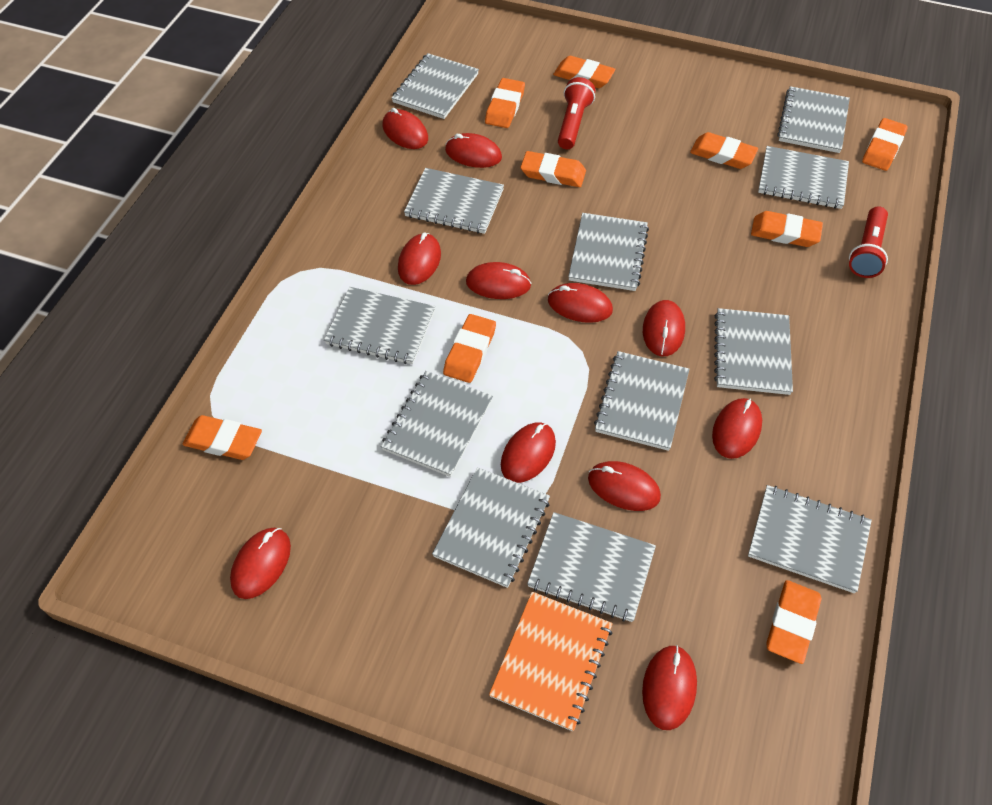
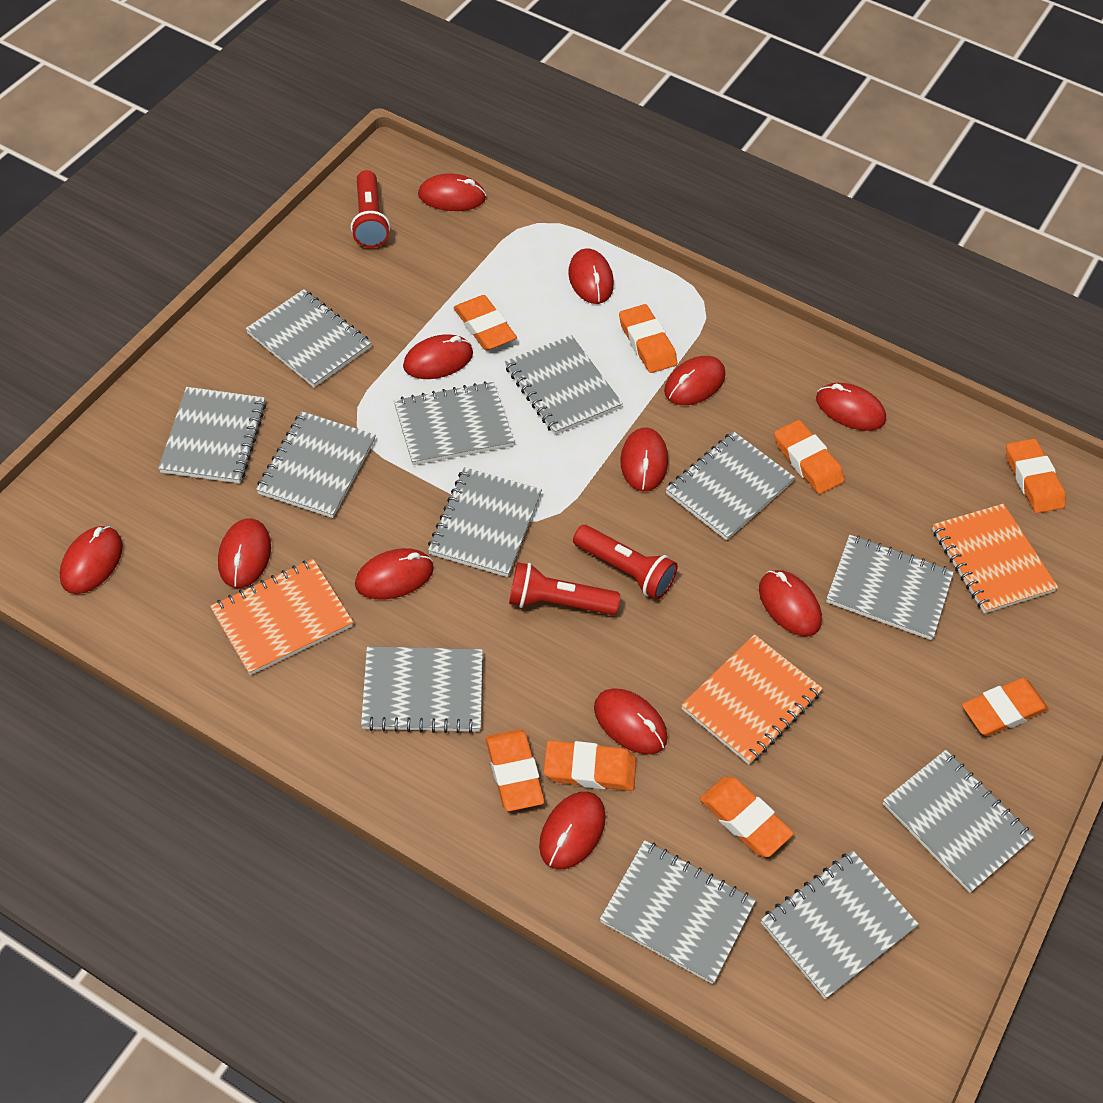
orange eraser: 9 -> 8
orange notebook: 1 -> 3
red flashlight: 2 -> 3
red mouse: 11 -> 12

